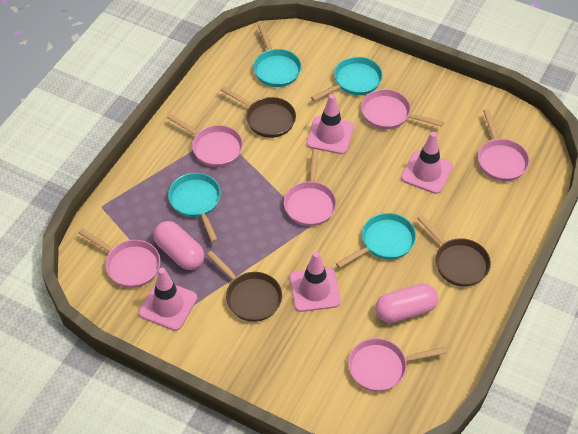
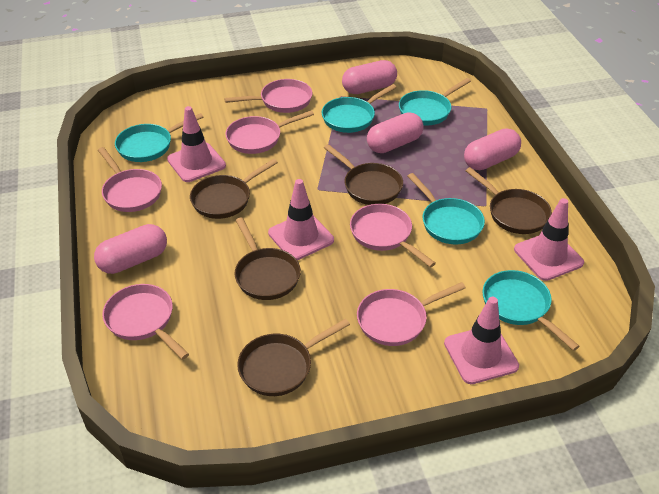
brown pan: 3 -> 5
pink capsule: 2 -> 4
turquoise pan: 4 -> 5

